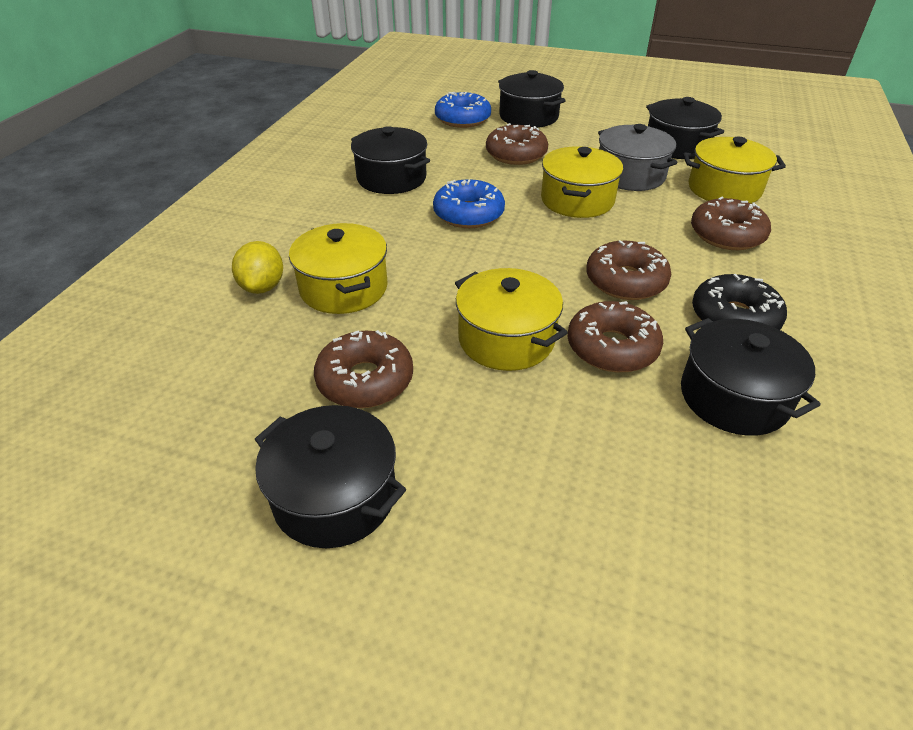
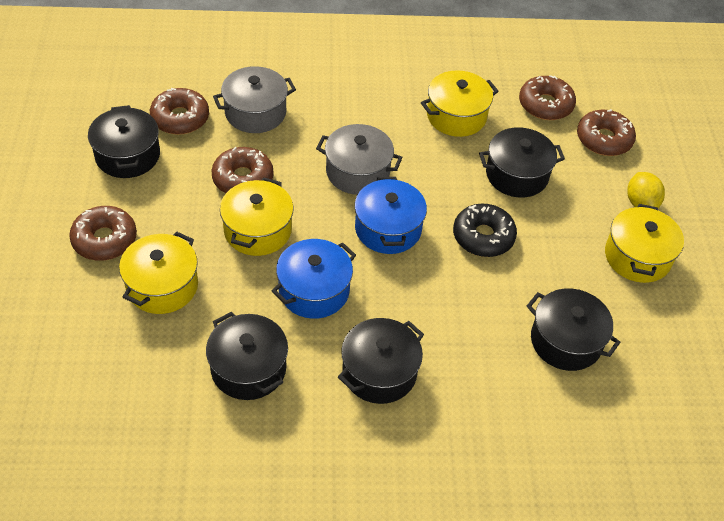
blue donut: 2 -> 0
blue pot: 0 -> 2
grey pot: 1 -> 2

